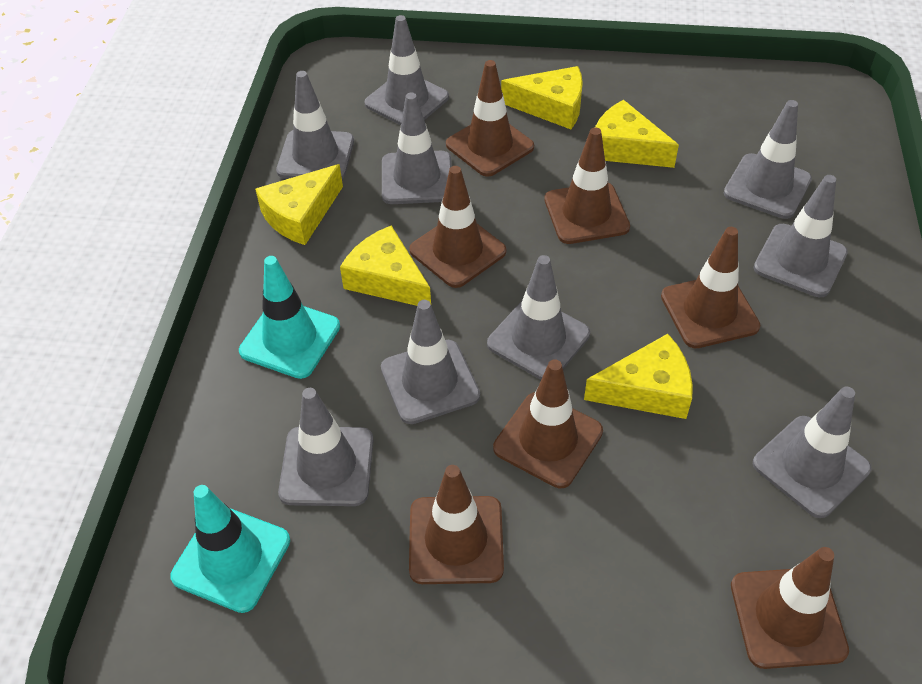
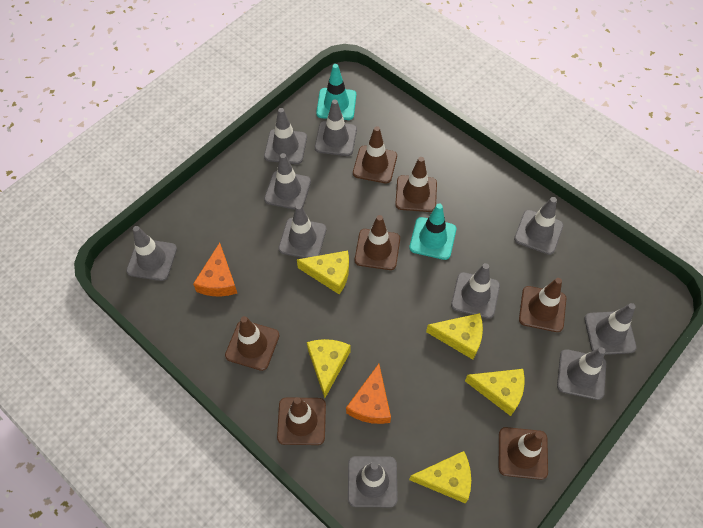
grey traffic cone: 9 -> 10
orange cheese: 0 -> 2

